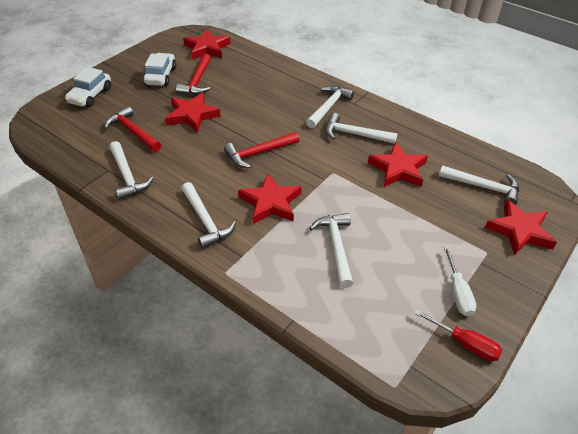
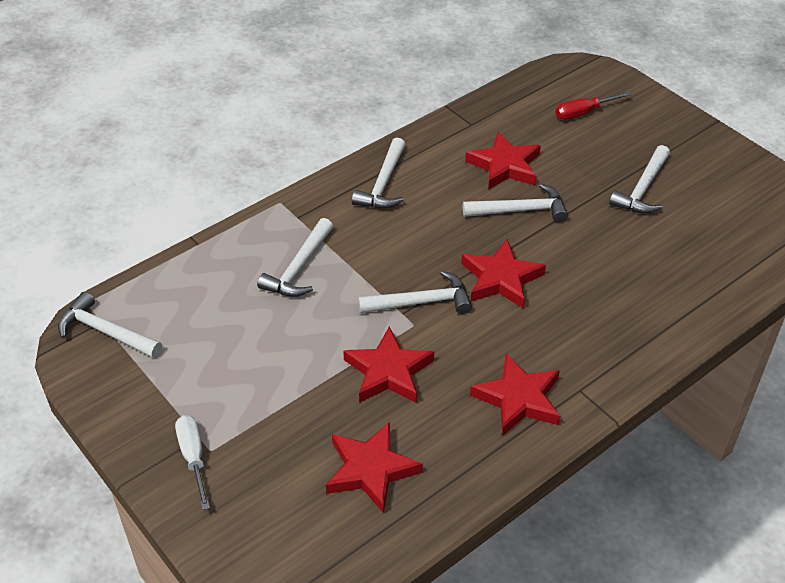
red hammer: 3 -> 0
white car: 2 -> 0

